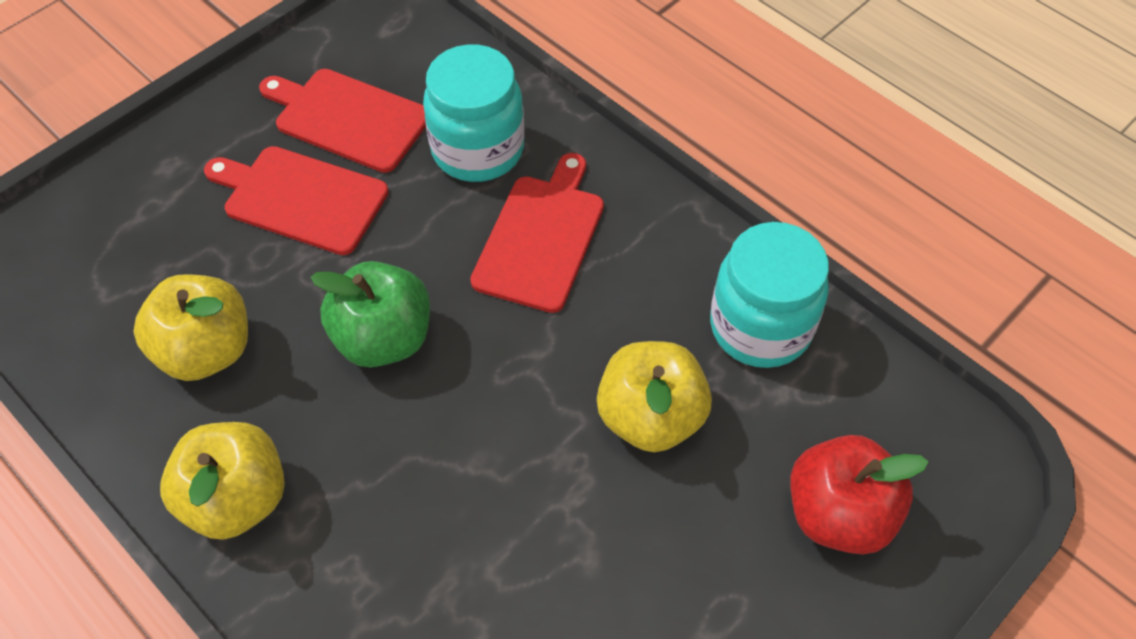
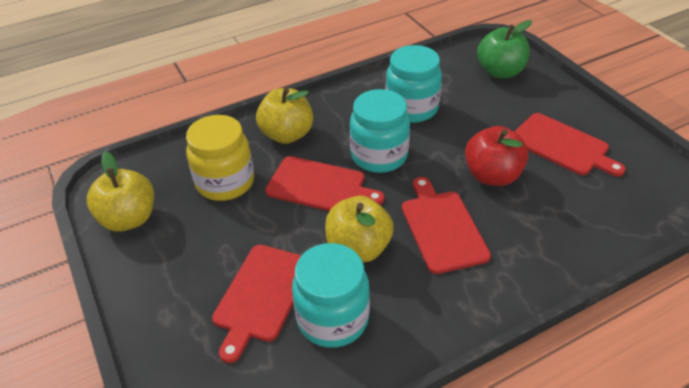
red cutting board: 3 -> 4
turquoise jar: 2 -> 3
yellow jar: 0 -> 1

